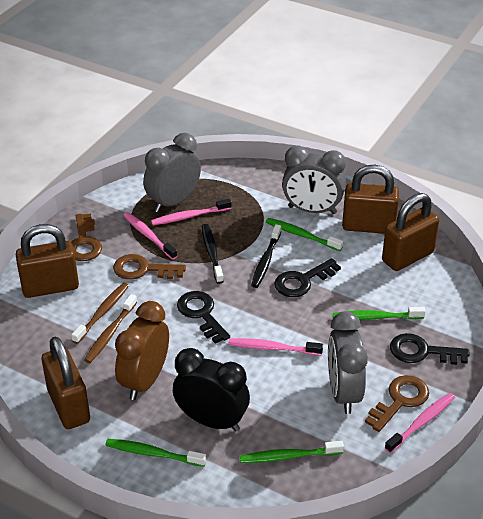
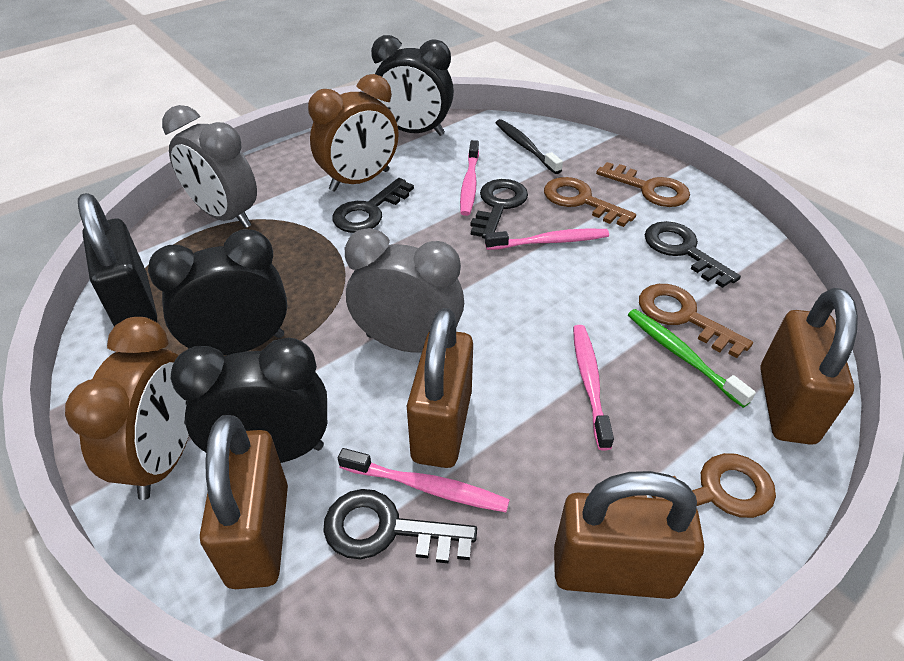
black clock: 1 -> 3
black key: 3 -> 4
black padlock: 0 -> 1
black toothbrush: 2 -> 1
brown clock: 1 -> 2
brown key: 3 -> 4
brown toothbrush: 2 -> 0
green toothbrush: 4 -> 1
grey clock: 3 -> 2

